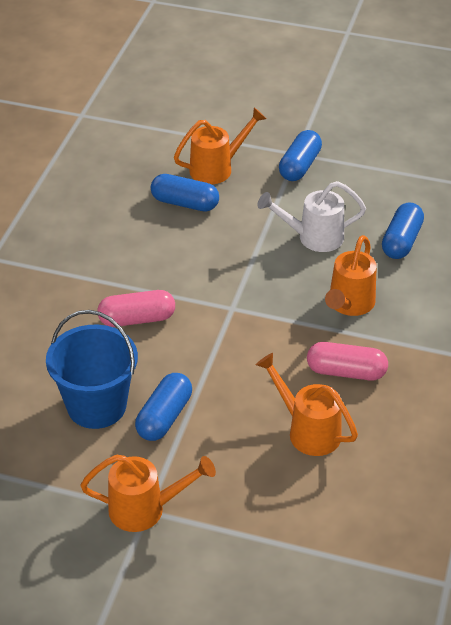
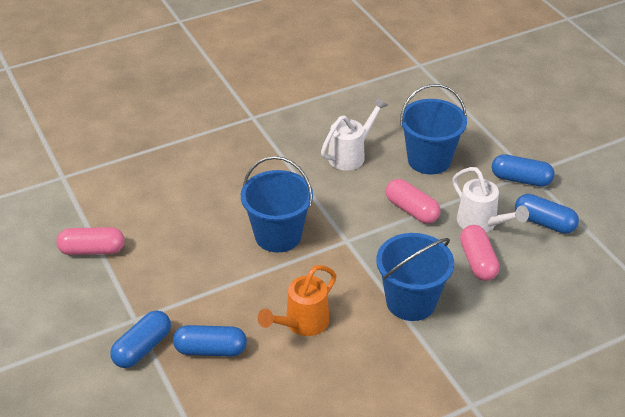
blue bucket: 1 -> 3
orange watering can: 4 -> 1
pink capsule: 2 -> 3
white watering can: 1 -> 2

